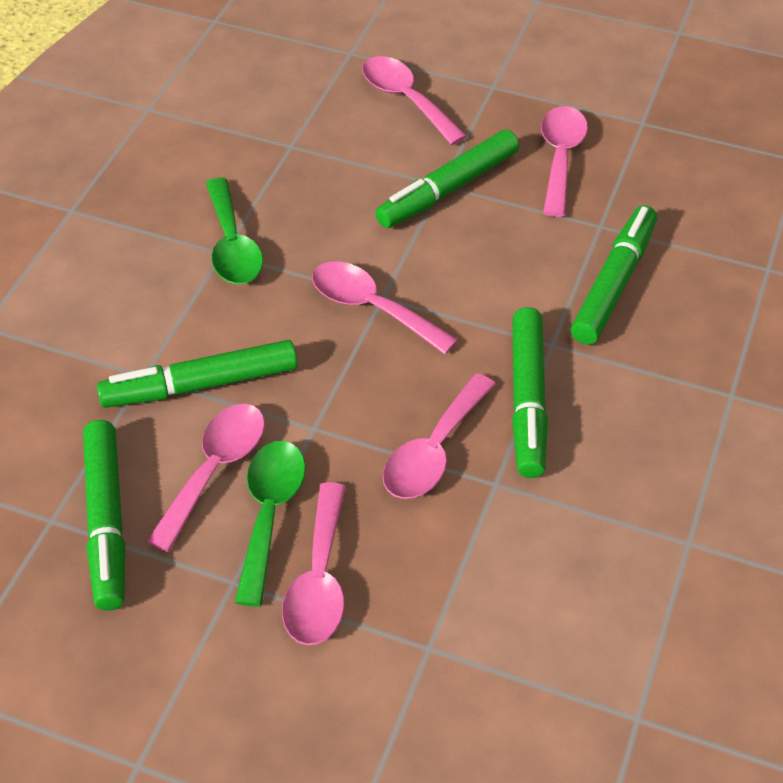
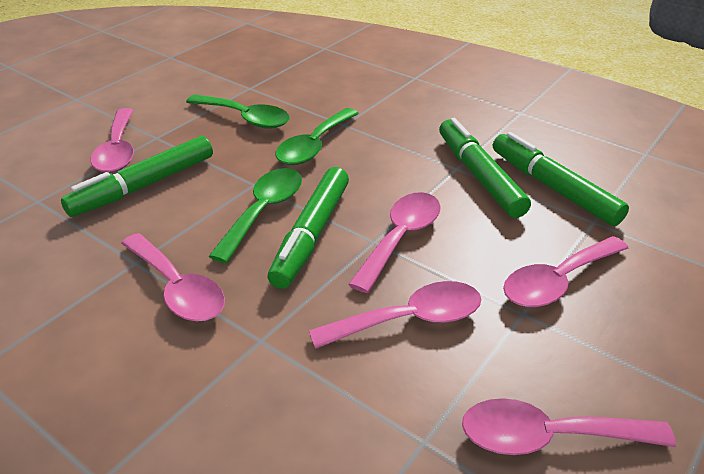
green marker: 5 -> 4
green spoon: 2 -> 3

